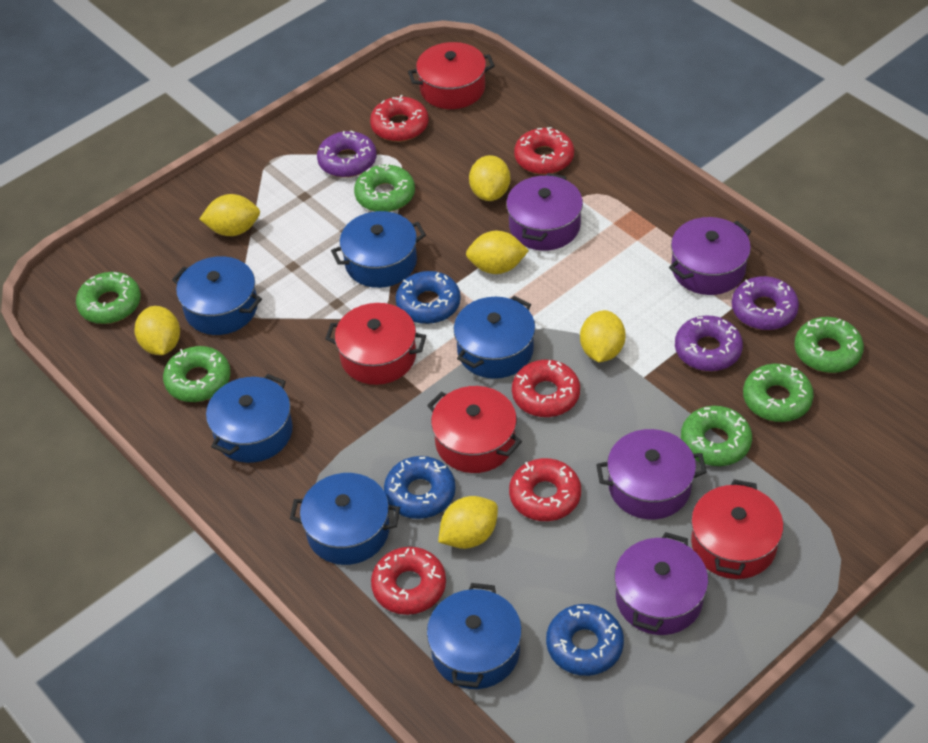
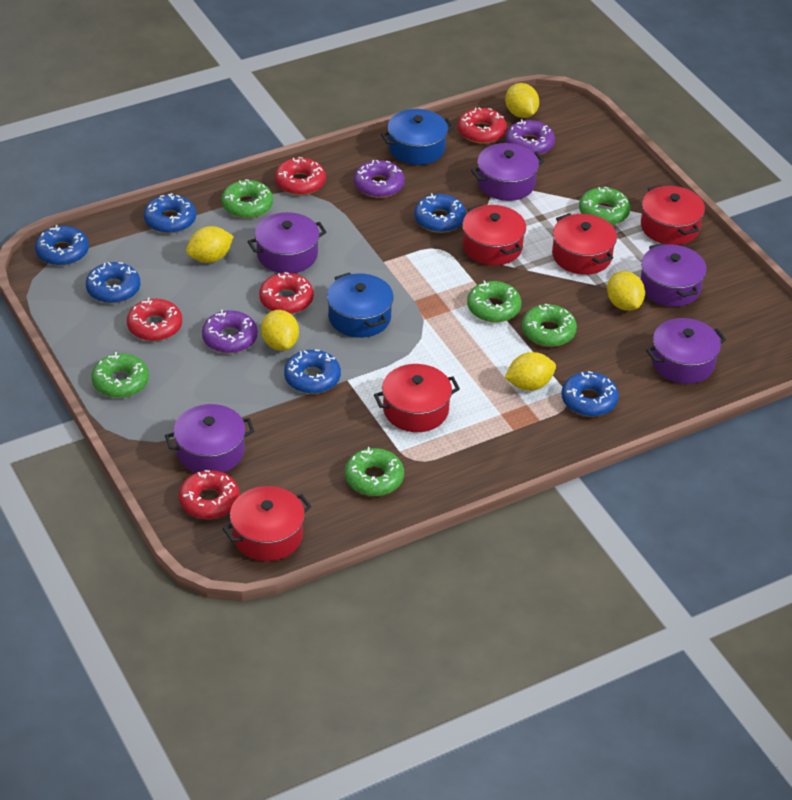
blue donut: 3 -> 6
blue pot: 6 -> 2
purple pot: 4 -> 5
red pot: 4 -> 5
yellow lemon: 6 -> 5

